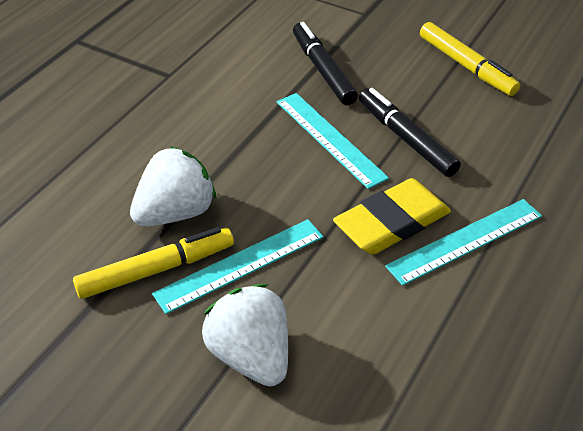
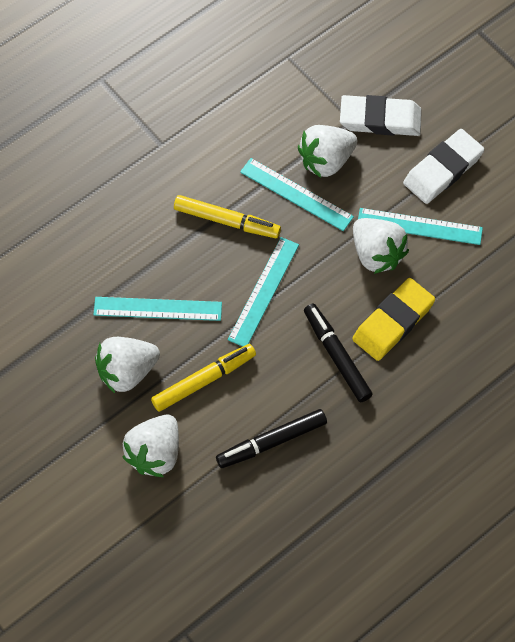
turquoise ruler: 3 -> 4
white eraser: 0 -> 2
white strawberry: 2 -> 4

